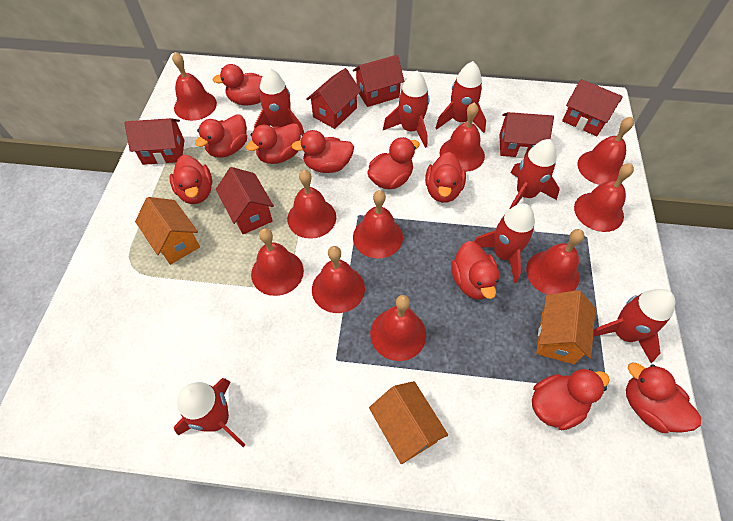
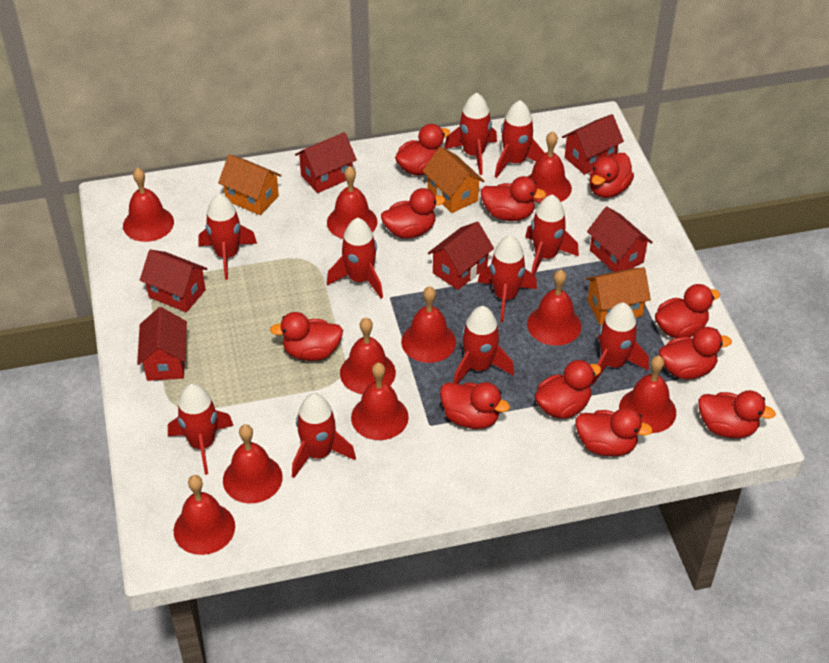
red duck: 10 -> 11
red rocket: 7 -> 10

